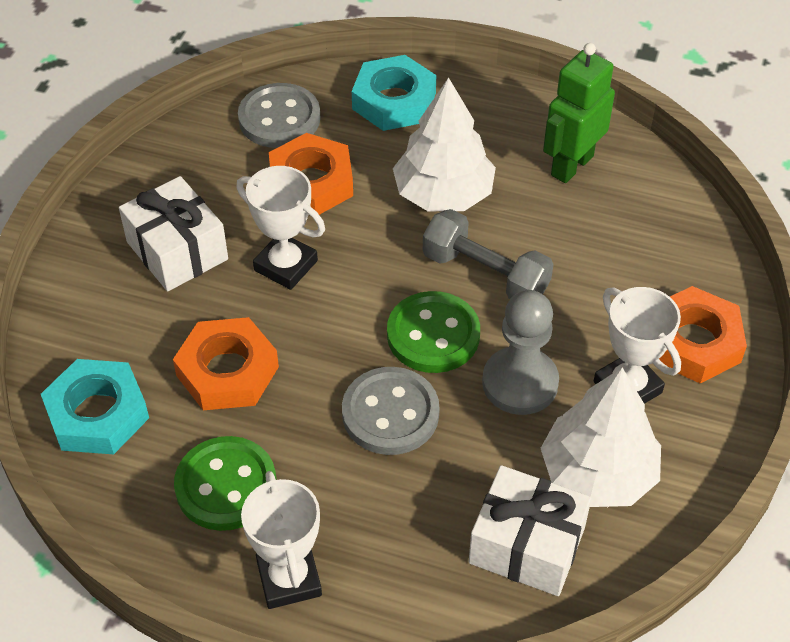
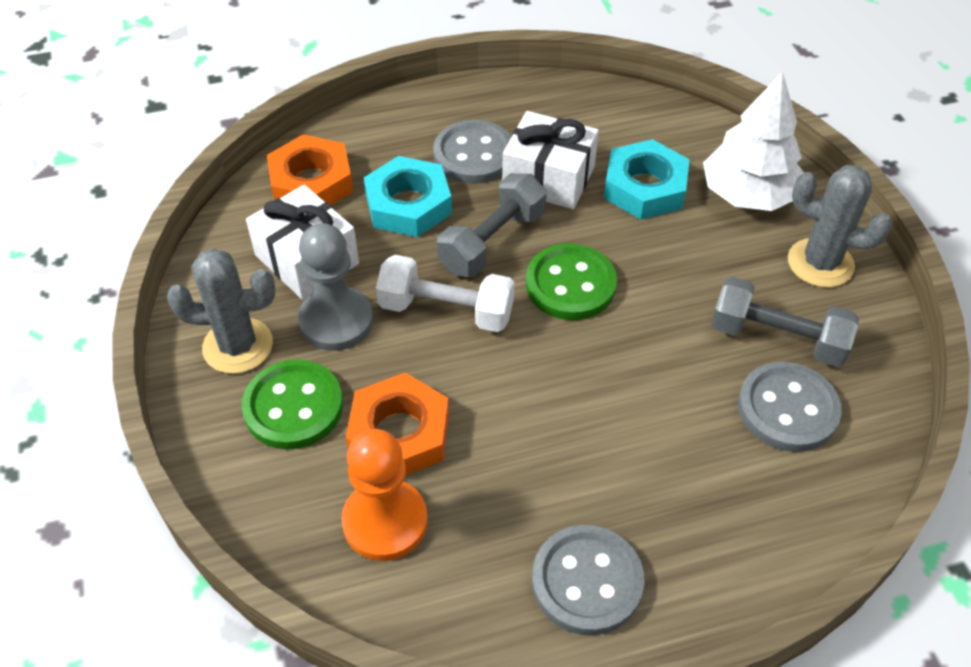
green robot: 1 -> 0
grey button: 2 -> 3
grey cactus: 0 -> 2
grey dumbbell: 1 -> 2
orange nut: 3 -> 2
orange pawn: 0 -> 1
white dumbbell: 0 -> 1
white tree: 2 -> 1
white trophy: 3 -> 0

